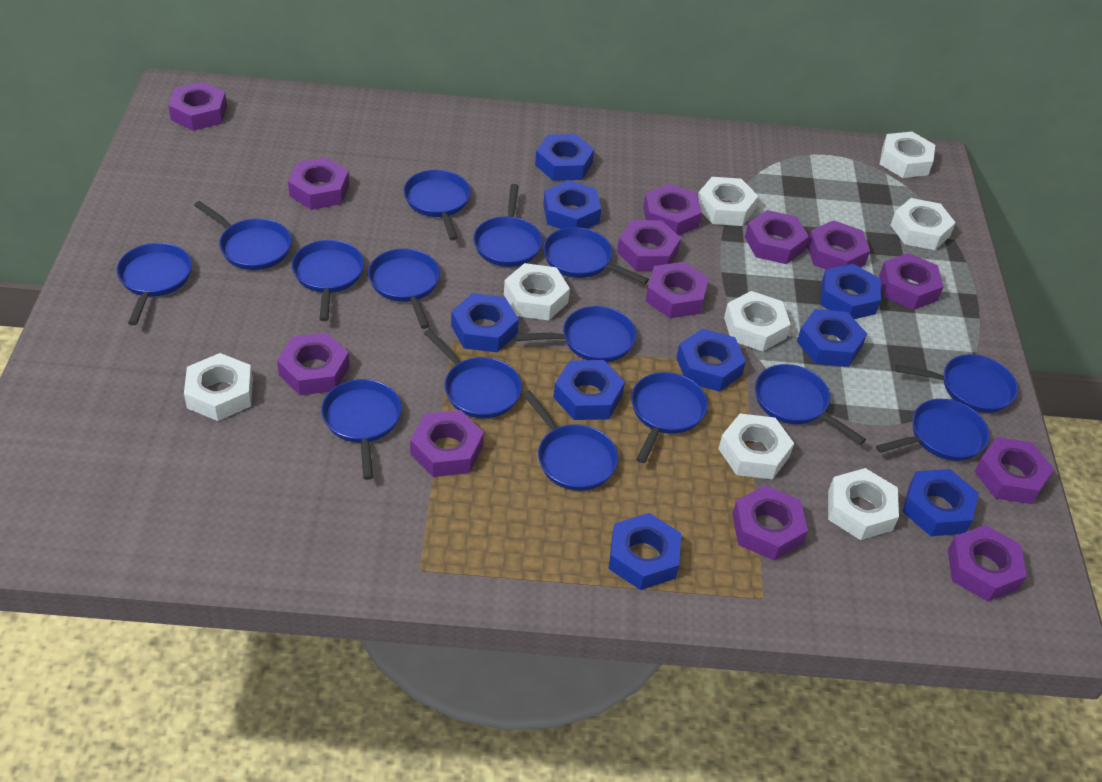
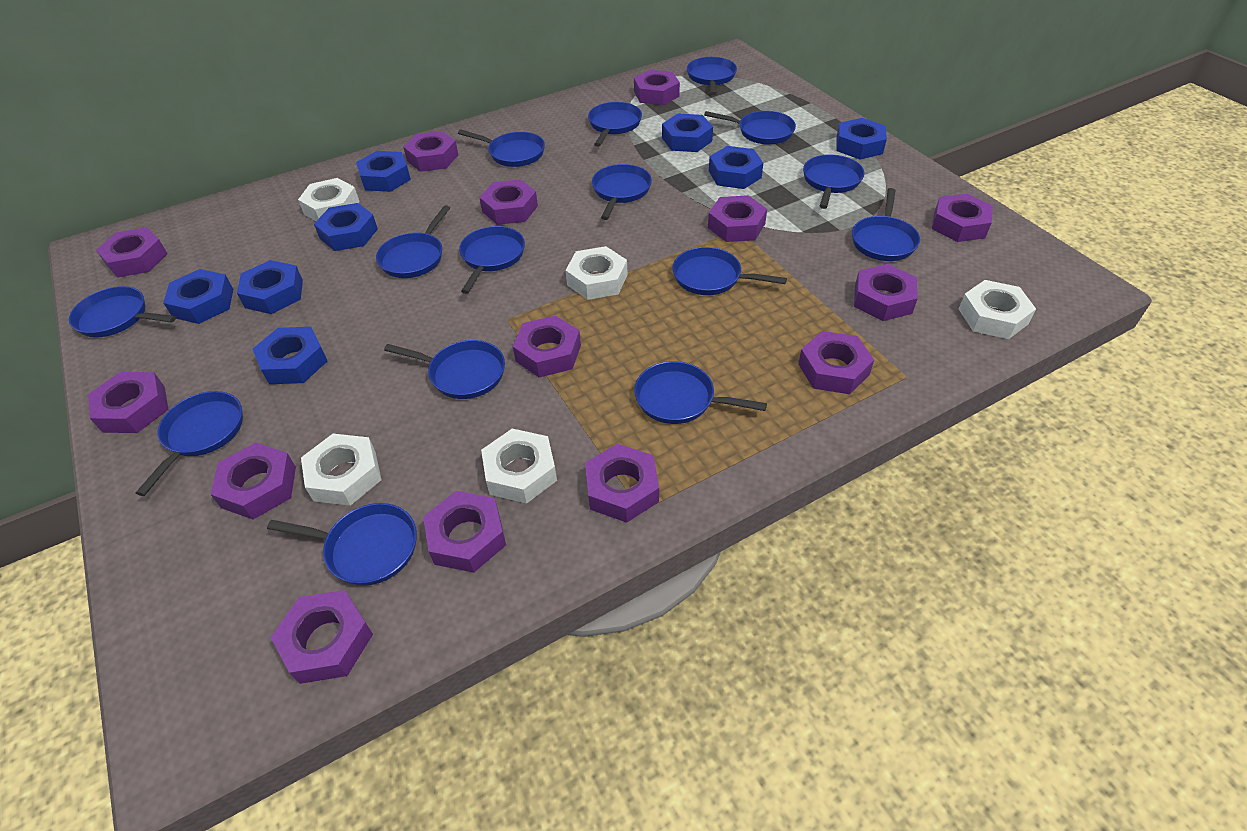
blue nut: 9 -> 8
purple nut: 13 -> 14
white nut: 8 -> 5

